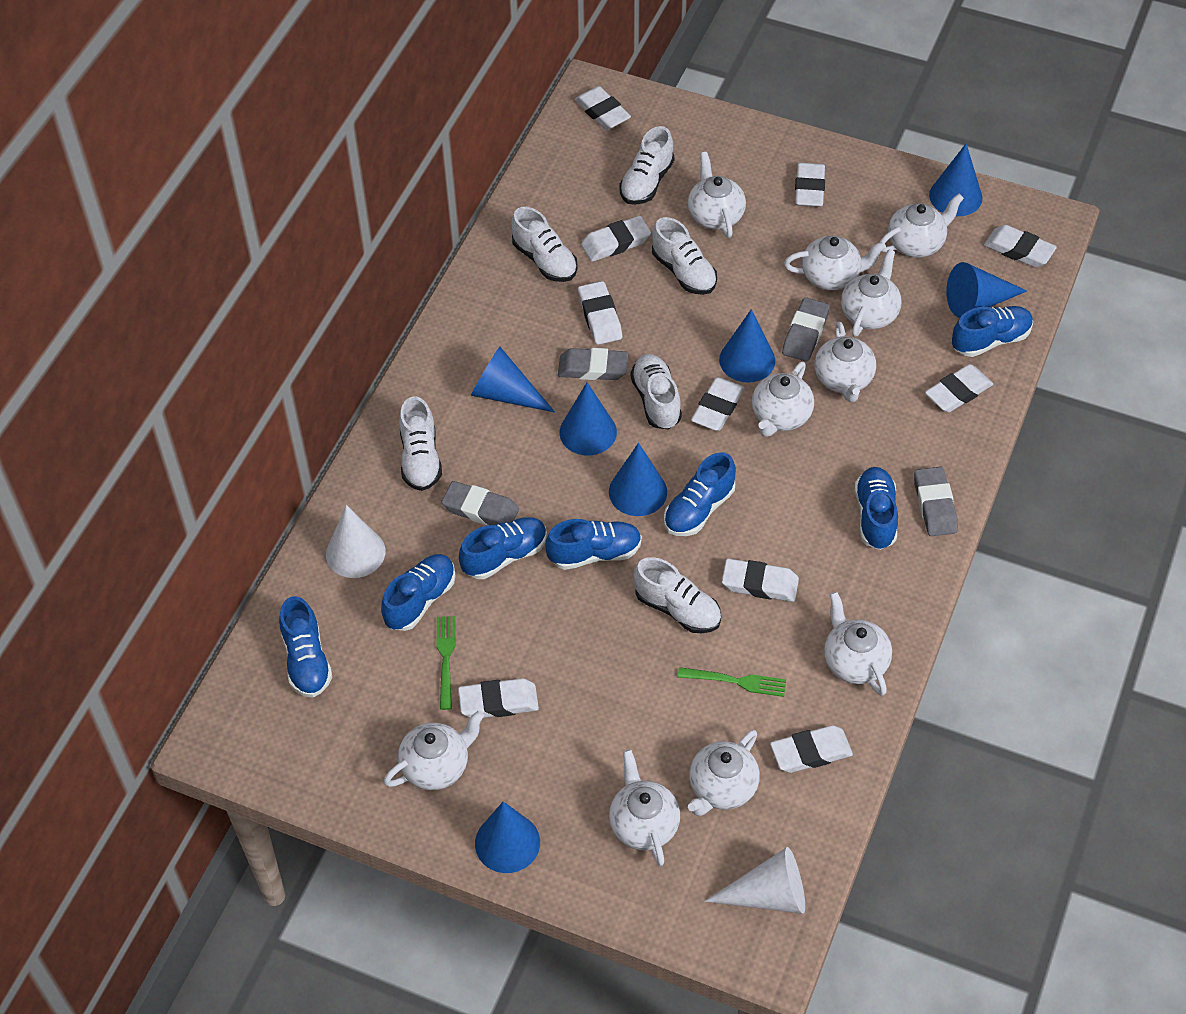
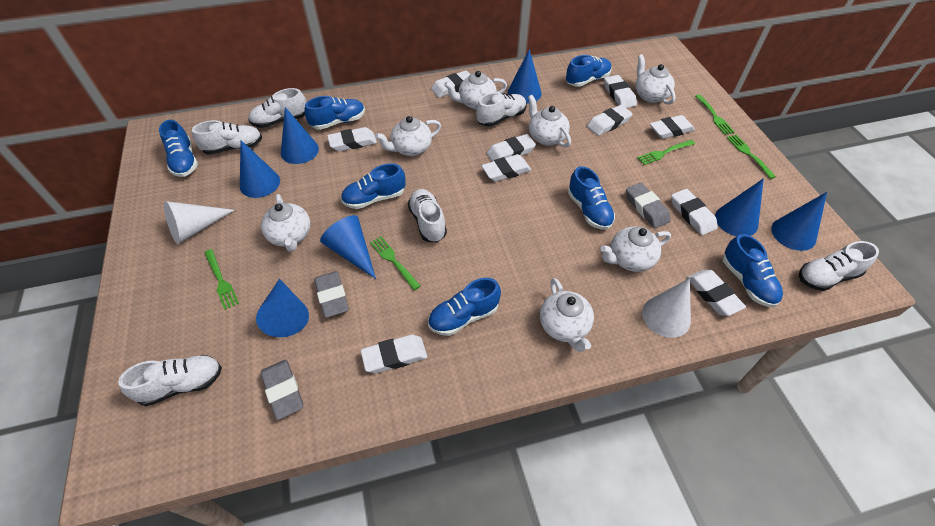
green fork: 2 -> 5
grey eraser: 4 -> 3
white teapot: 10 -> 7

